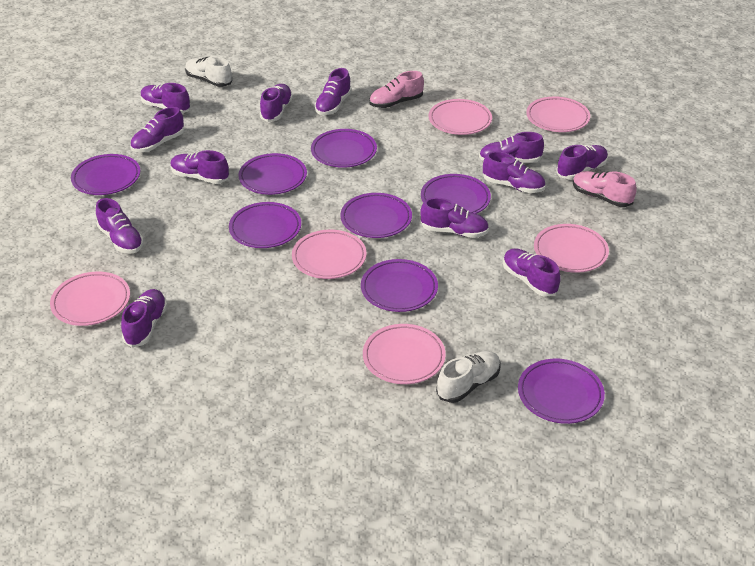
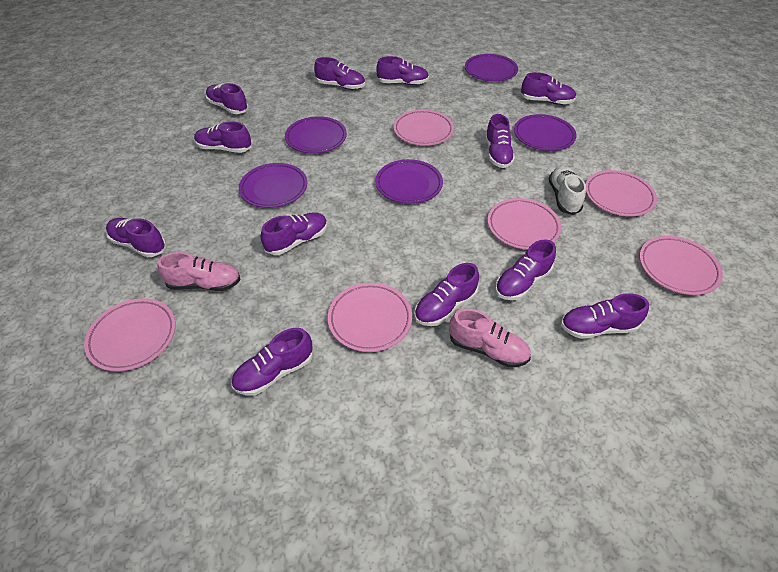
purple plate: 8 -> 5
white shoe: 2 -> 1

